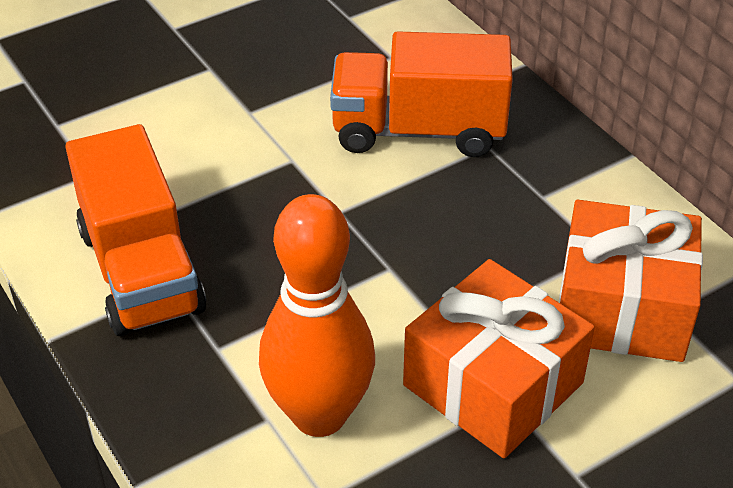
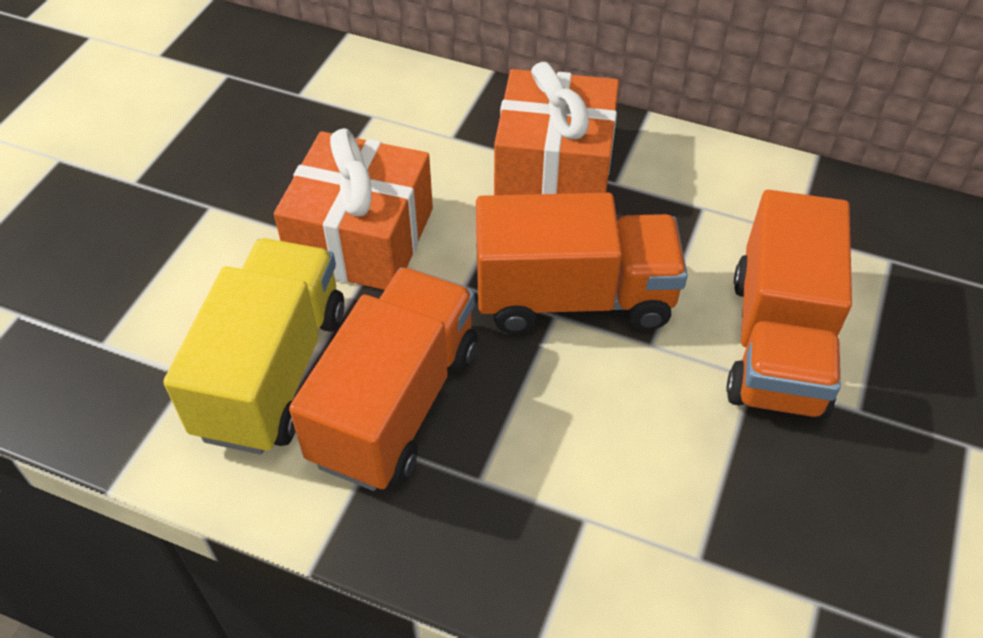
orange bowling pin: 1 -> 0
orange truck: 2 -> 3
yellow truck: 0 -> 1

